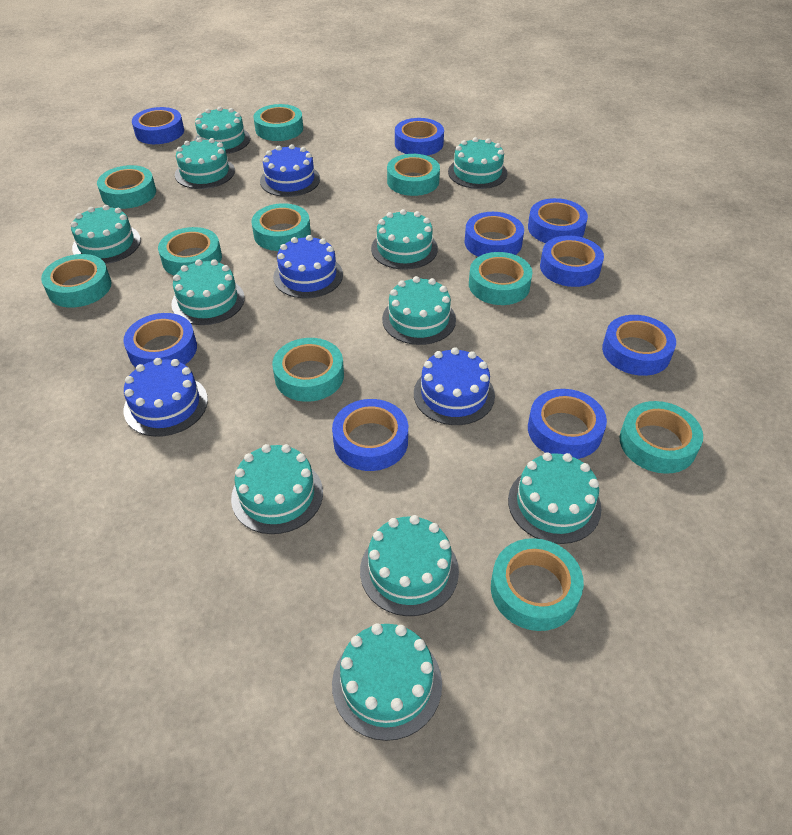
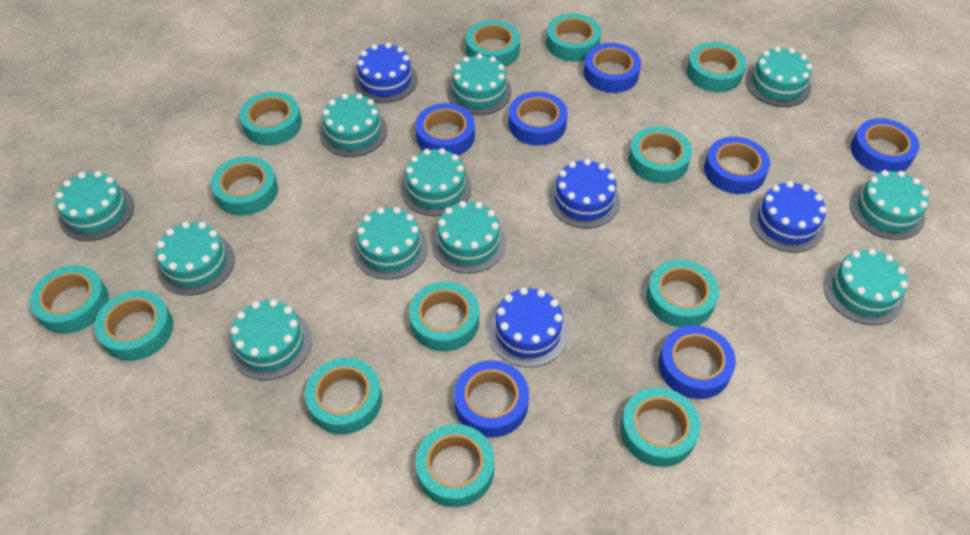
blue tape: 9 -> 7
turquoise tape: 10 -> 13

